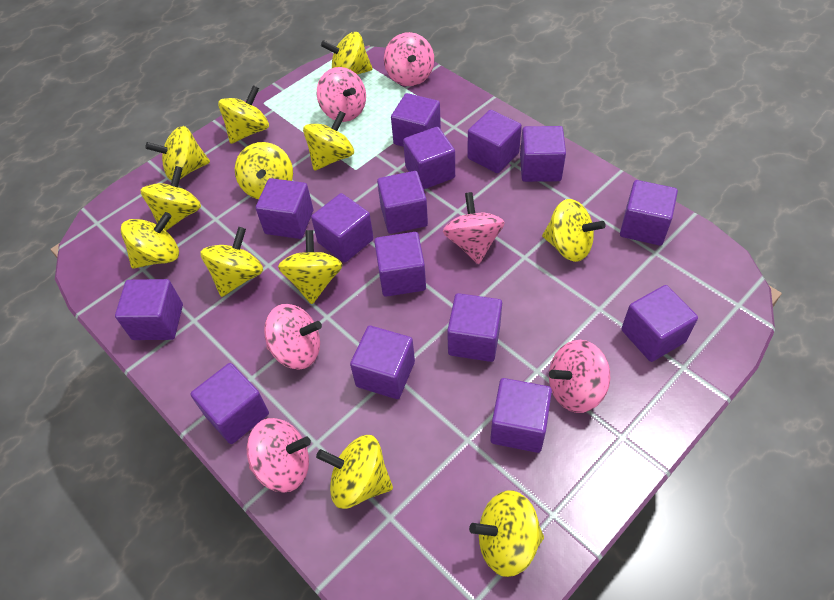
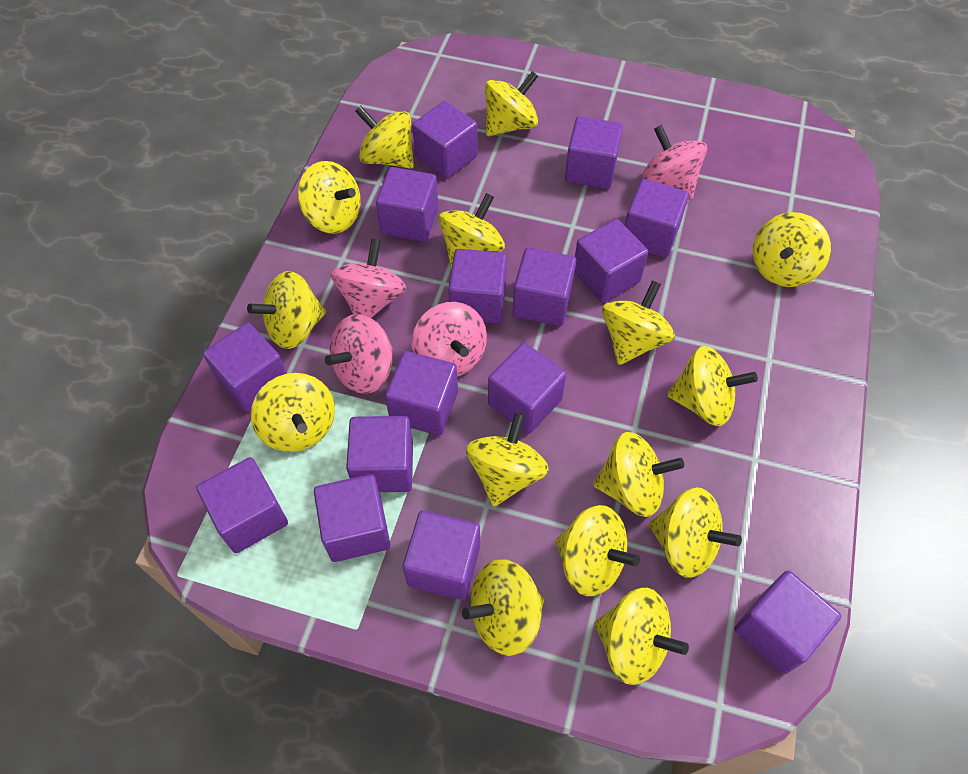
pink spinning top: 6 -> 4
yellow spinning top: 12 -> 15

